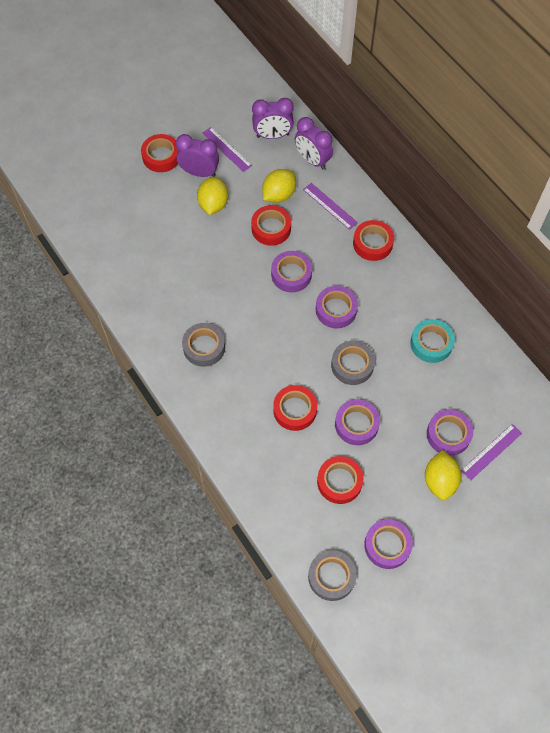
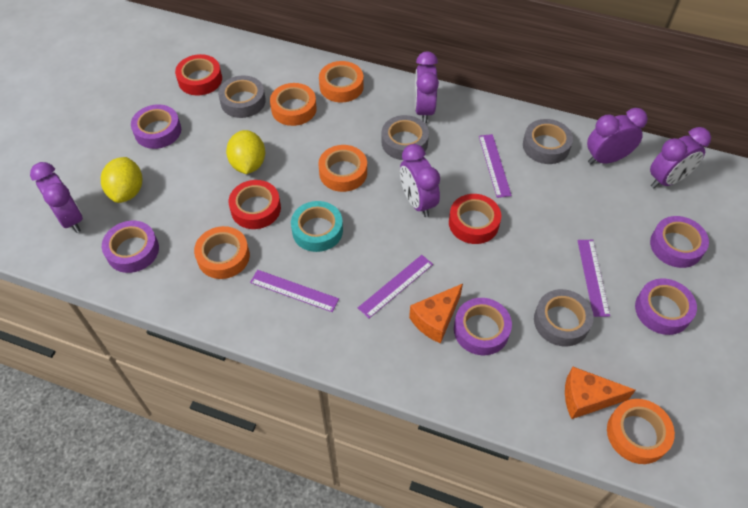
grey tape: 3 -> 4
orange cheese: 0 -> 2
orange tape: 0 -> 5
purple clock: 3 -> 5
purple ruler: 3 -> 4
red tape: 5 -> 3
yellow lemon: 3 -> 2

